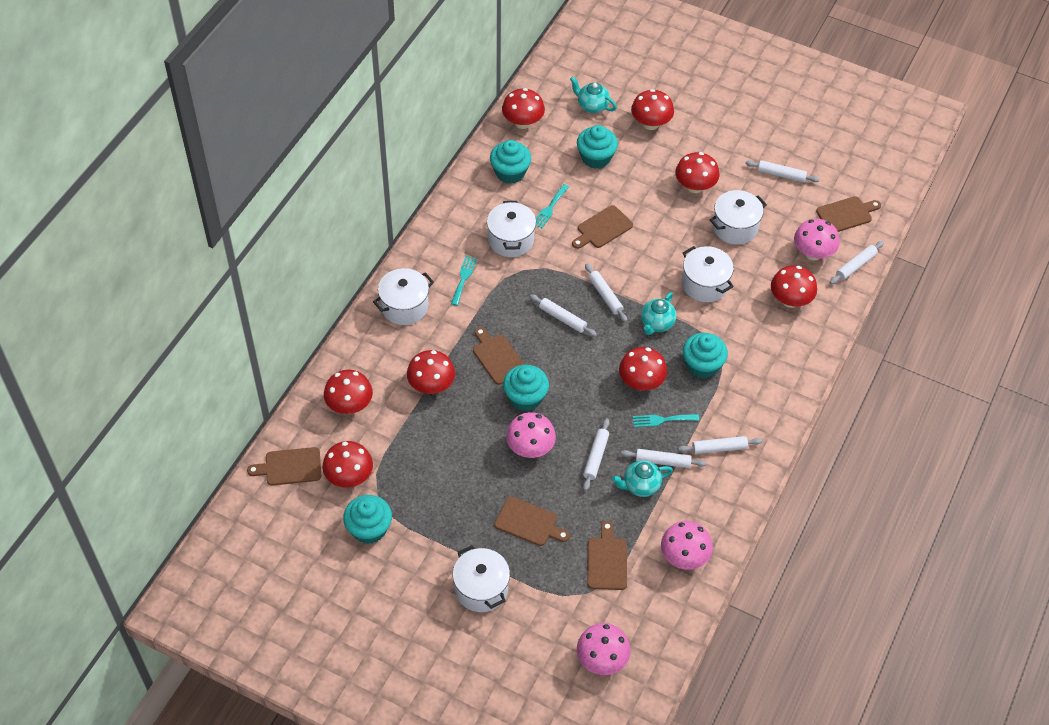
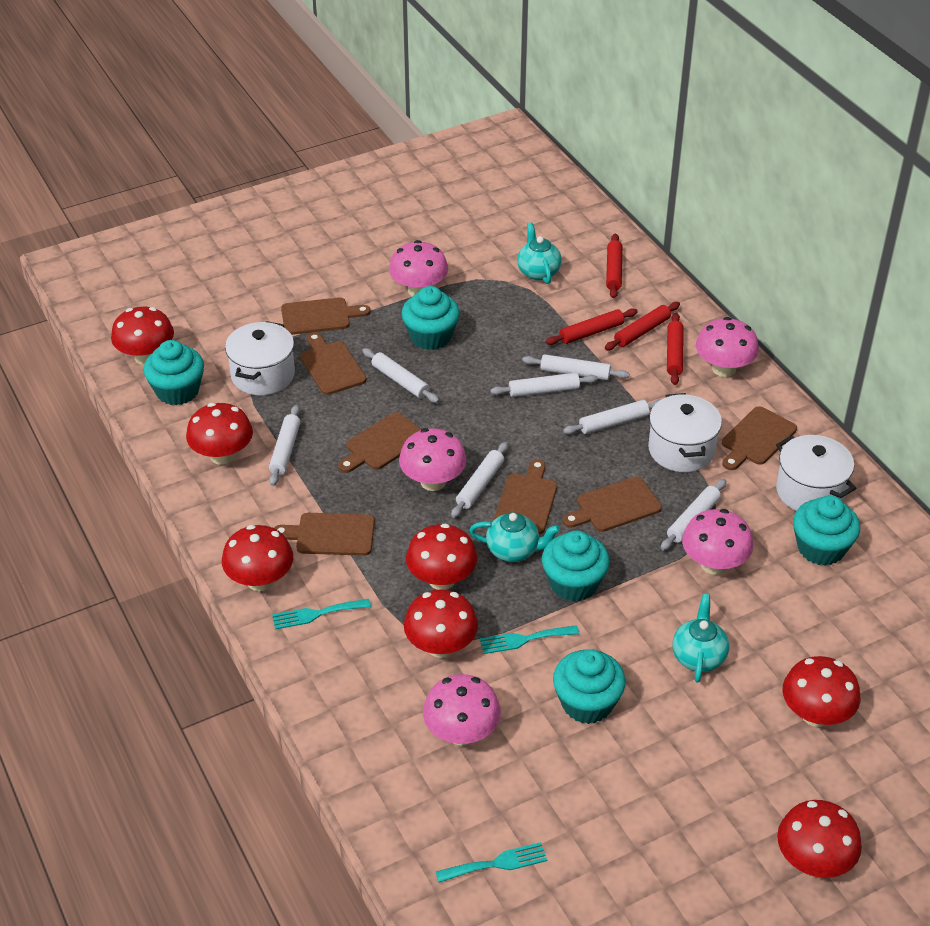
brown cutting board: 6 -> 7
pink mushroom: 4 -> 5
red mushroom: 8 -> 7
red rolling pin: 0 -> 4
white pot: 5 -> 3

